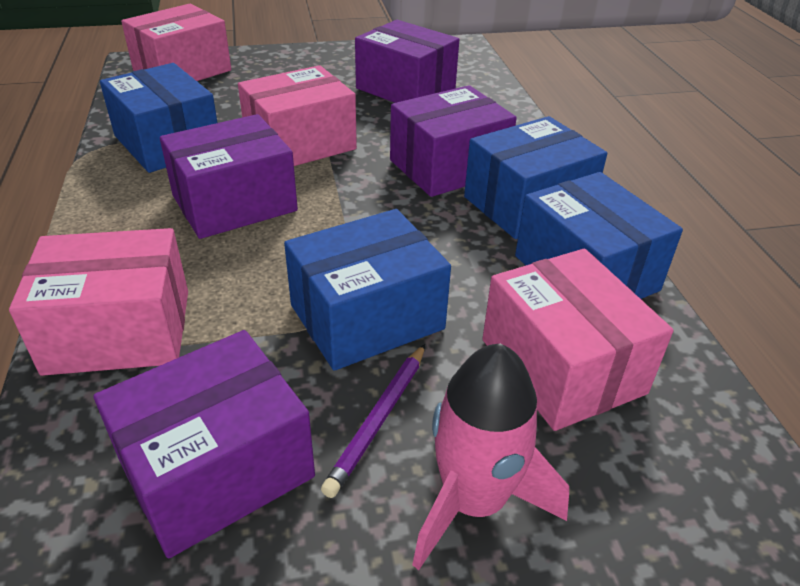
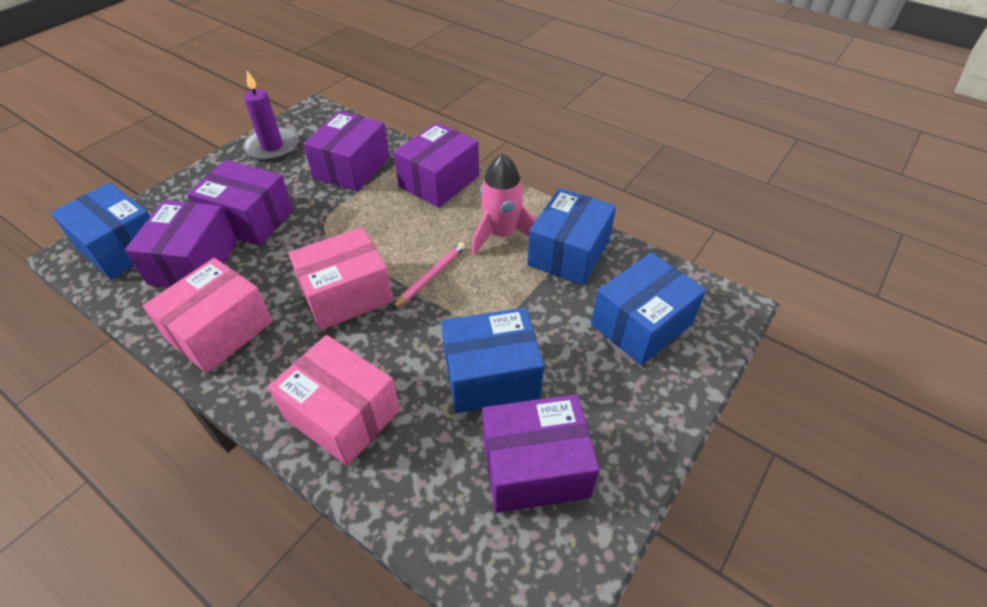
pink box: 4 -> 3
pink pencil: 0 -> 1
purple box: 4 -> 5
purple candle: 0 -> 1
purple pencil: 1 -> 0

